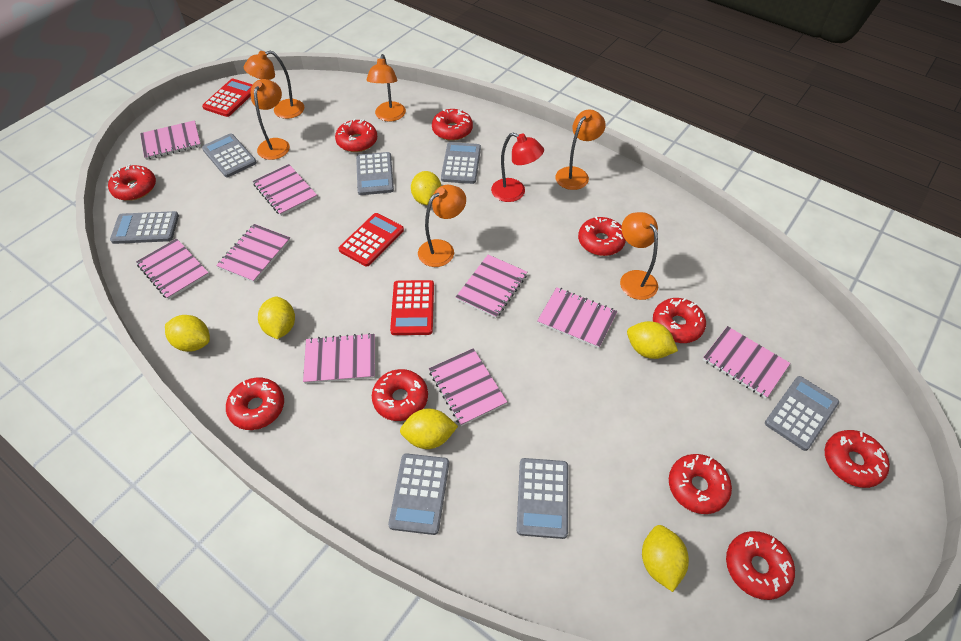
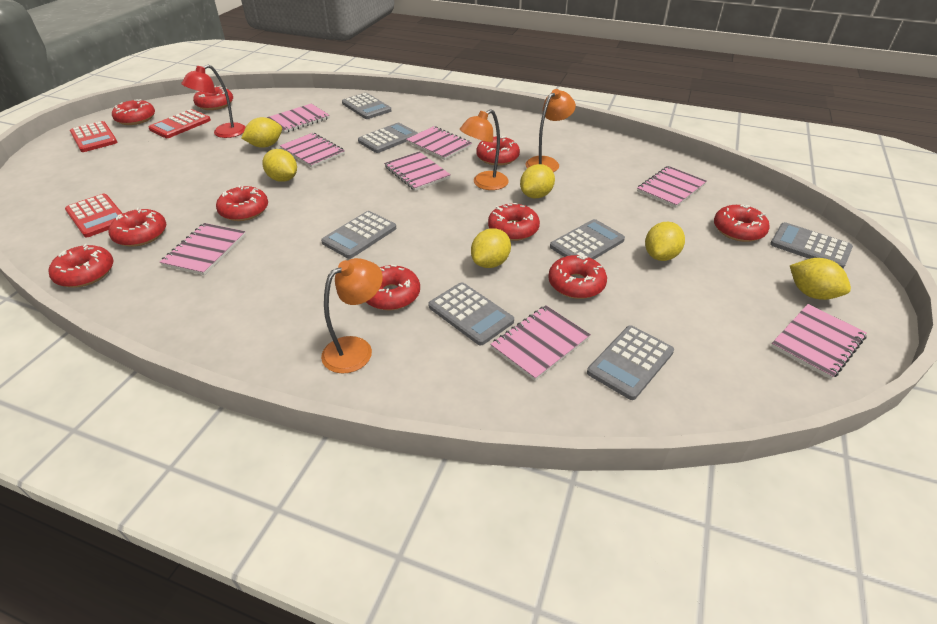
orange lamp: 6 -> 3
pink notebook: 9 -> 8

